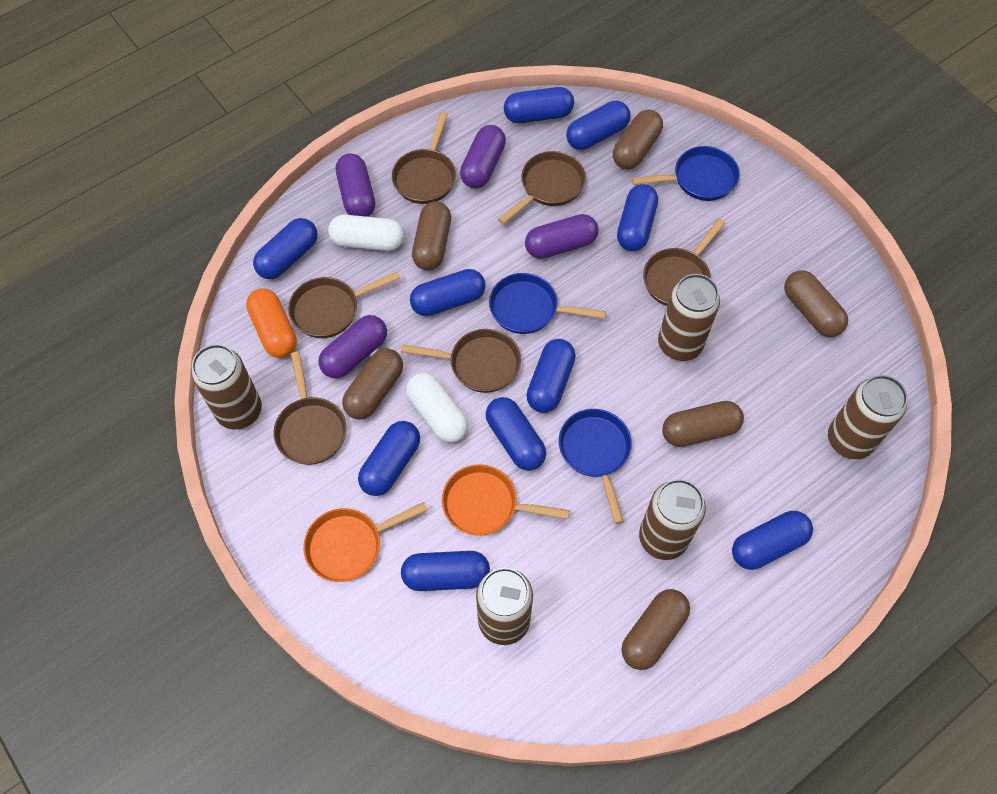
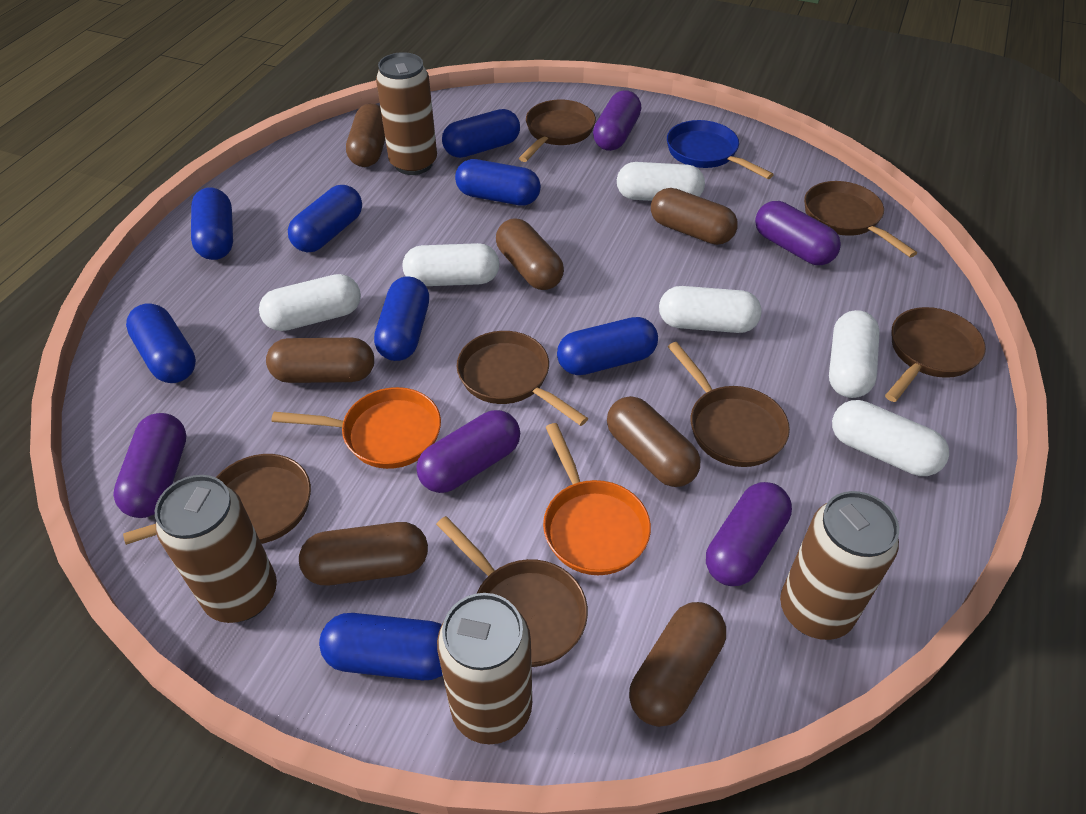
blue capsule: 10 -> 8
blue pan: 3 -> 1
brown can: 5 -> 4
brown capsule: 6 -> 7
brown pan: 6 -> 7
orange capsule: 1 -> 0
purple capsule: 4 -> 5
white capsule: 2 -> 6

